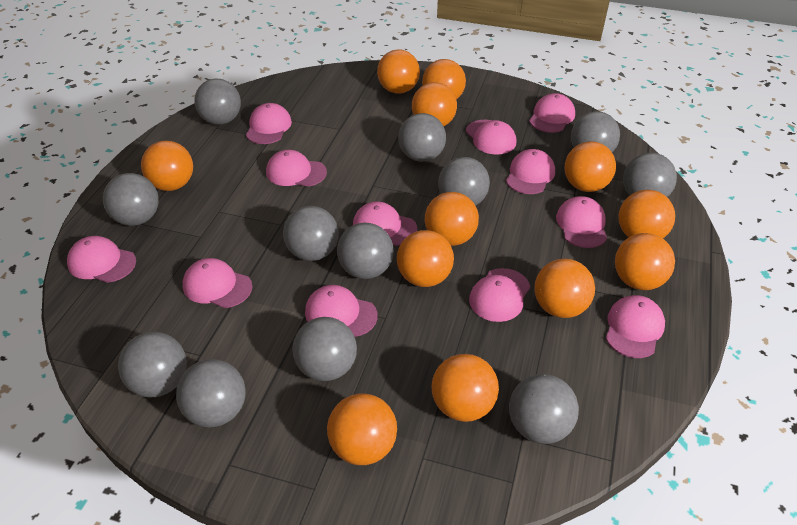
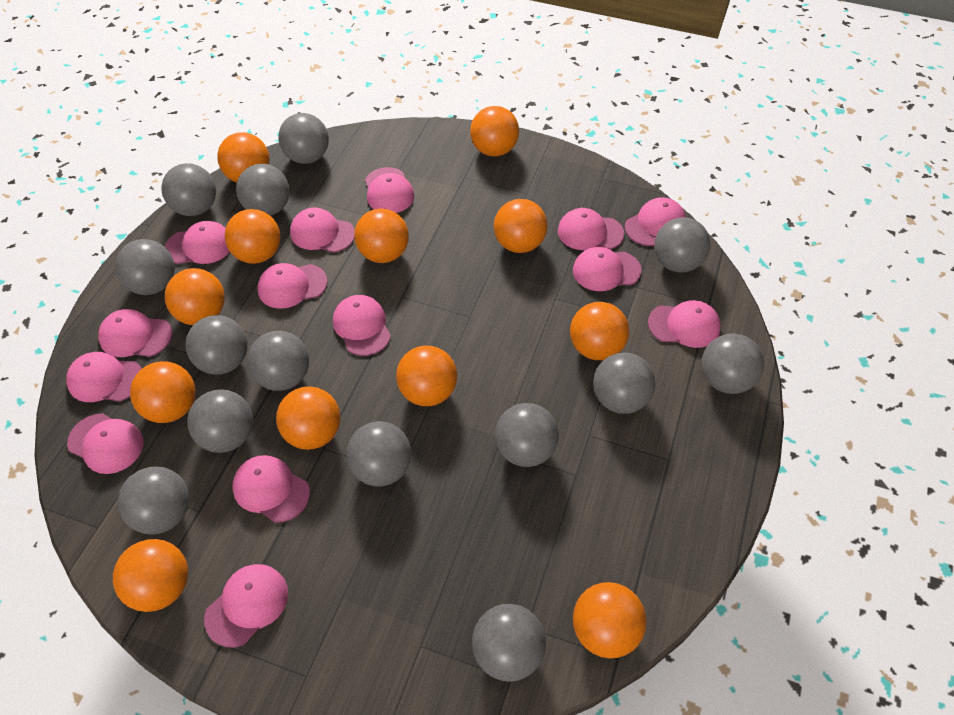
grey ball: 12 -> 14
pink cap: 12 -> 14

